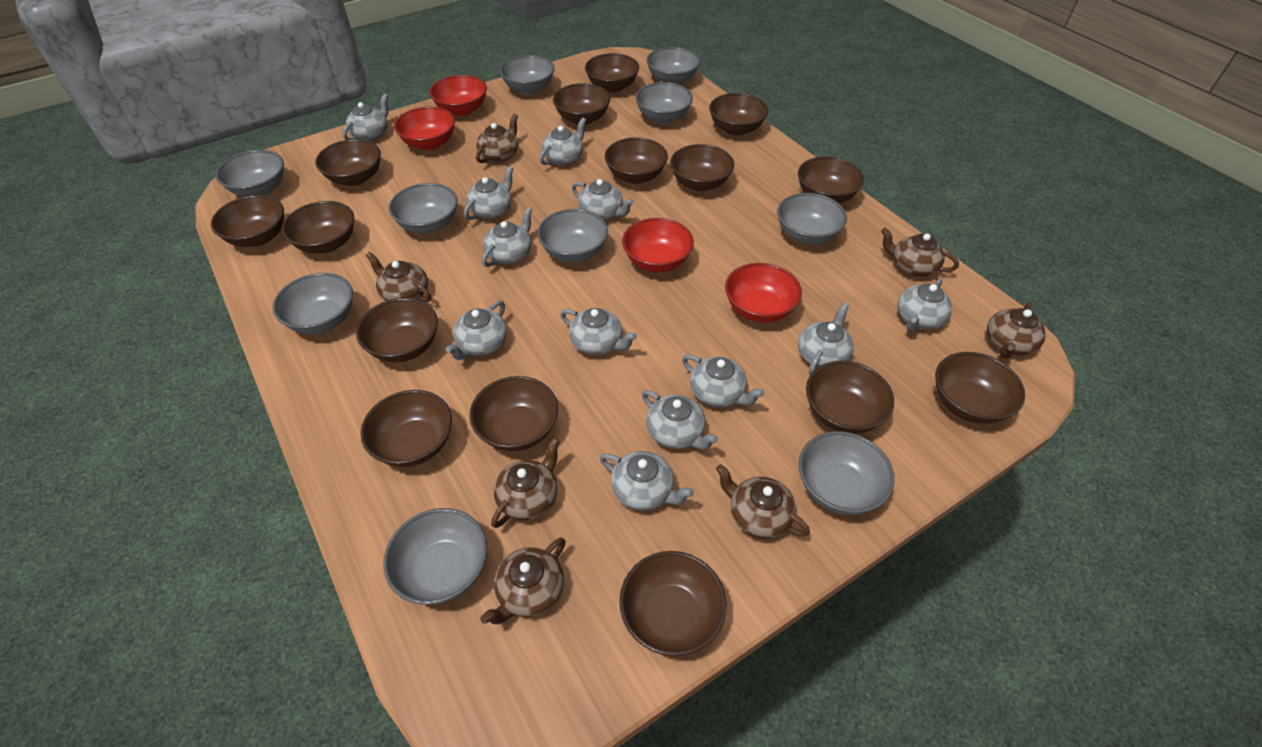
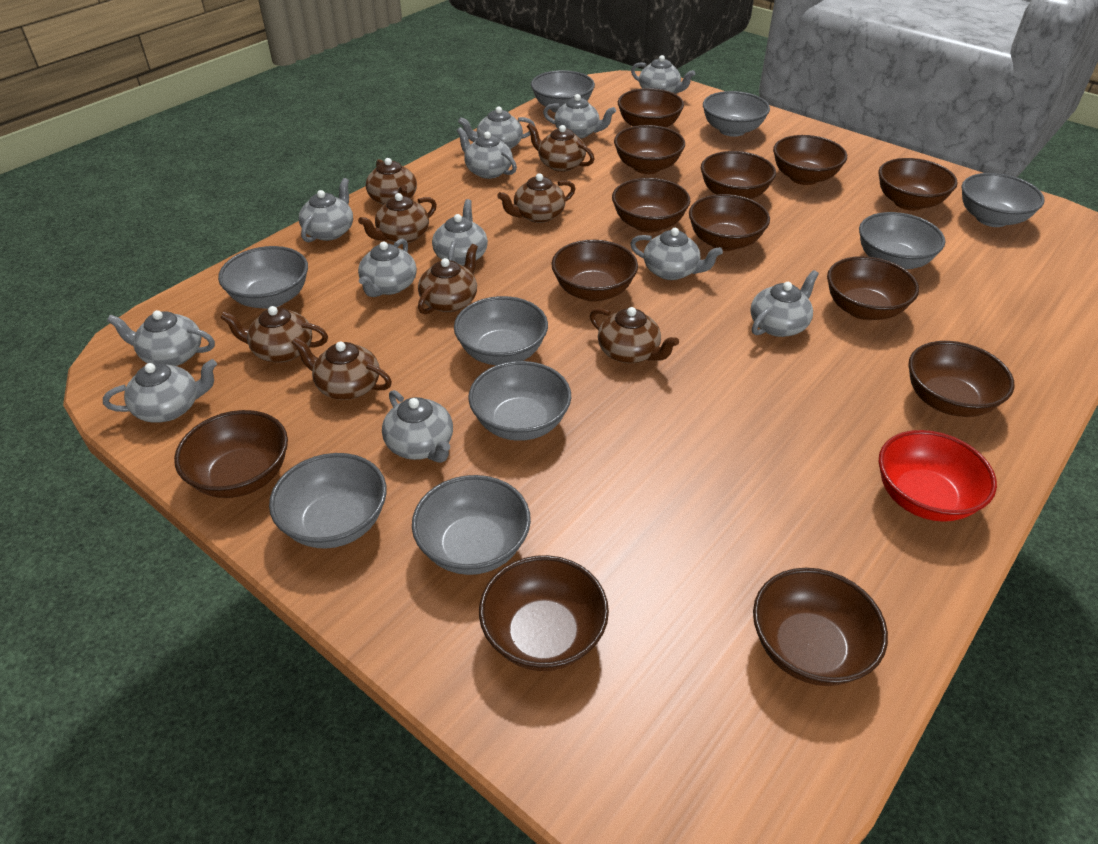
brown bowl: 15 -> 13
brown teapot: 7 -> 8
grey bowl: 10 -> 9
red bowl: 4 -> 1

